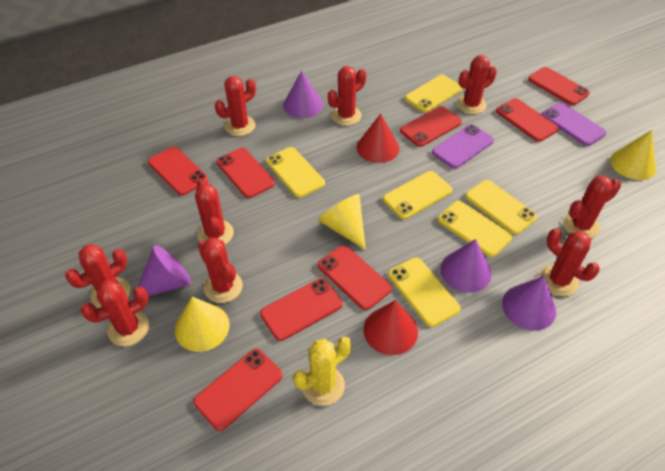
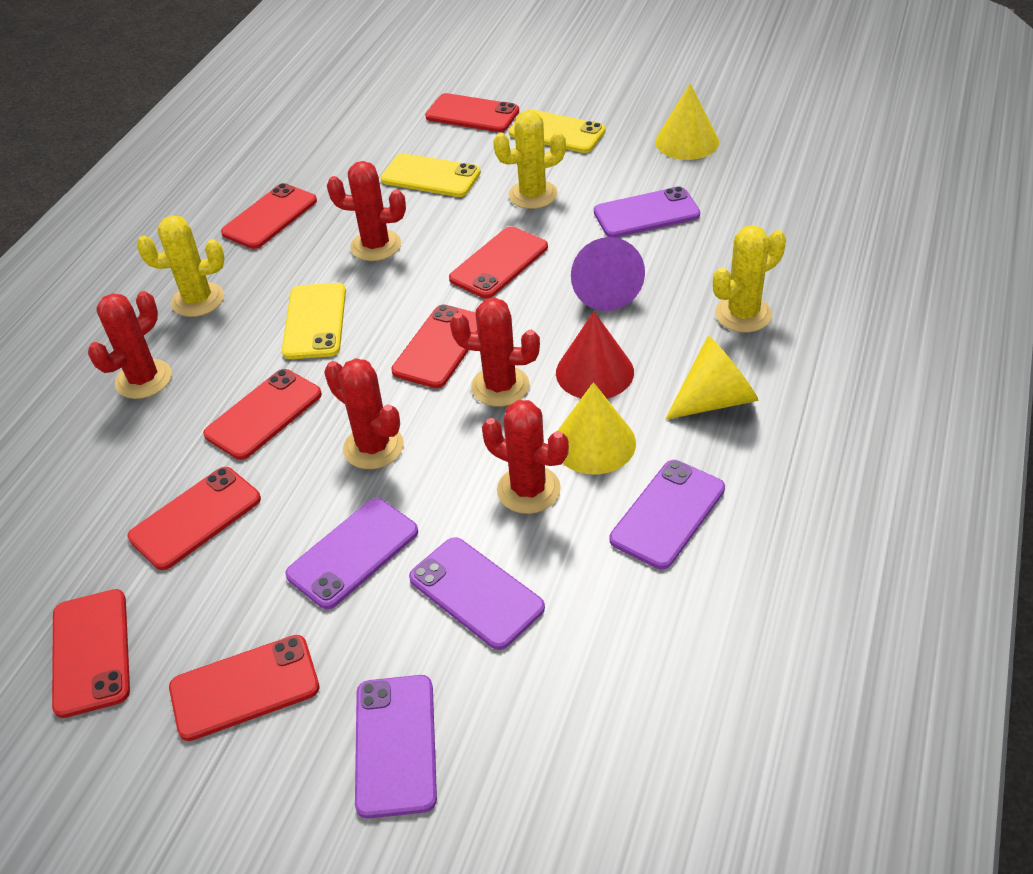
purple cone: 4 -> 1
purple phone: 2 -> 5
red cactus: 9 -> 5
red cone: 2 -> 1
yellow cactus: 1 -> 3
yellow phone: 6 -> 3

